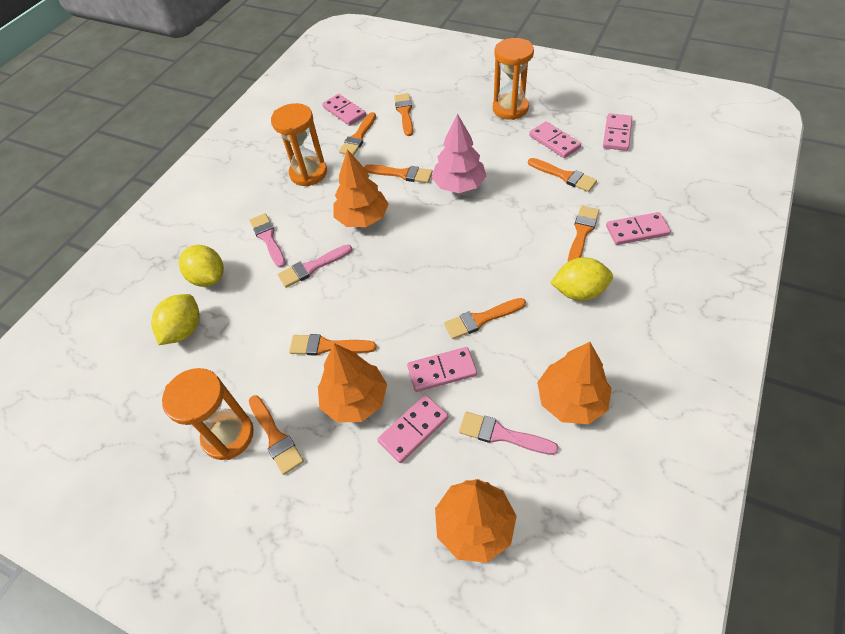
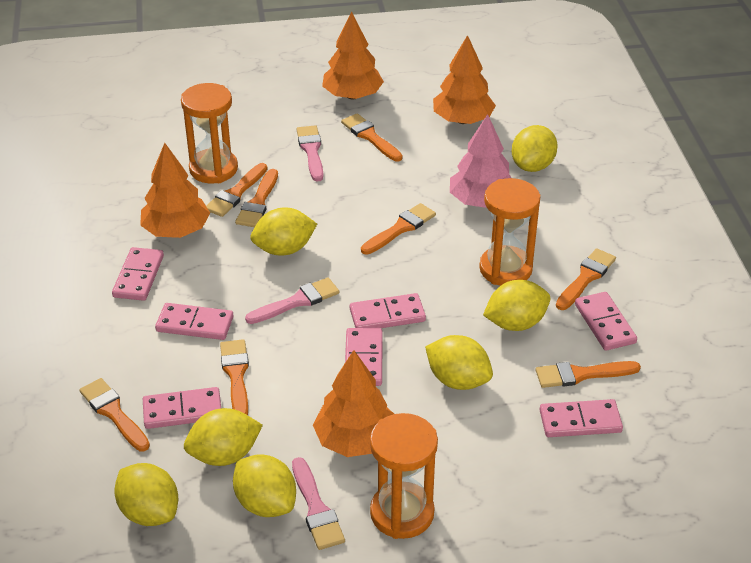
pink domino: 6 -> 7
yellow lemon: 3 -> 7

